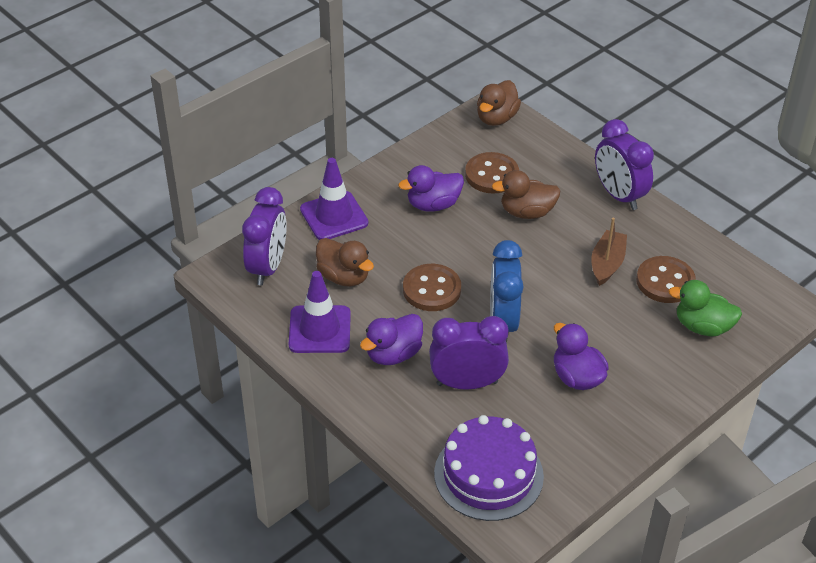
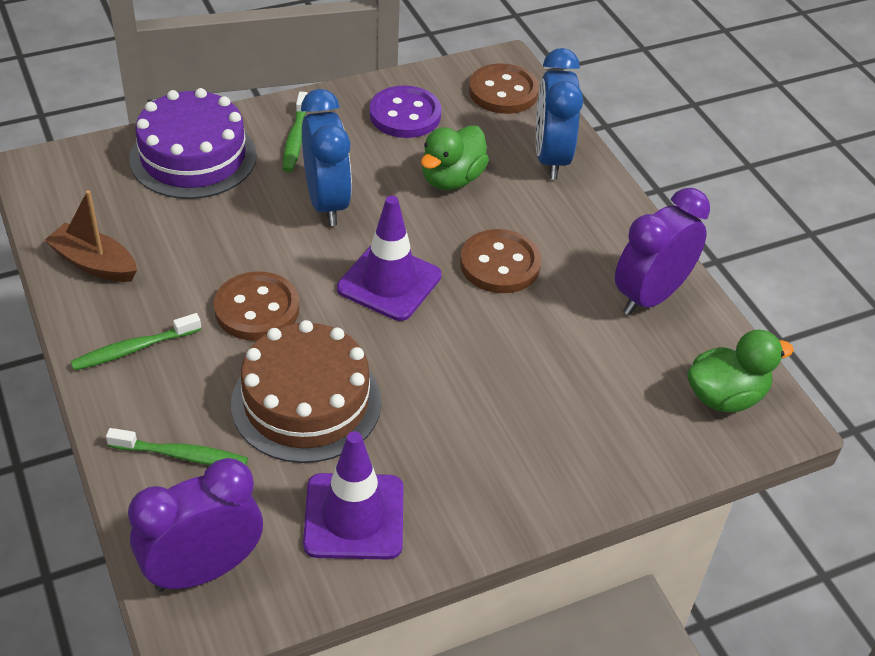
blue clock: 1 -> 2
brown cake: 0 -> 1
brown duck: 3 -> 0
green duck: 1 -> 2
green toothbrush: 0 -> 3
purple button: 0 -> 1
purple clock: 3 -> 2
purple duck: 3 -> 0

